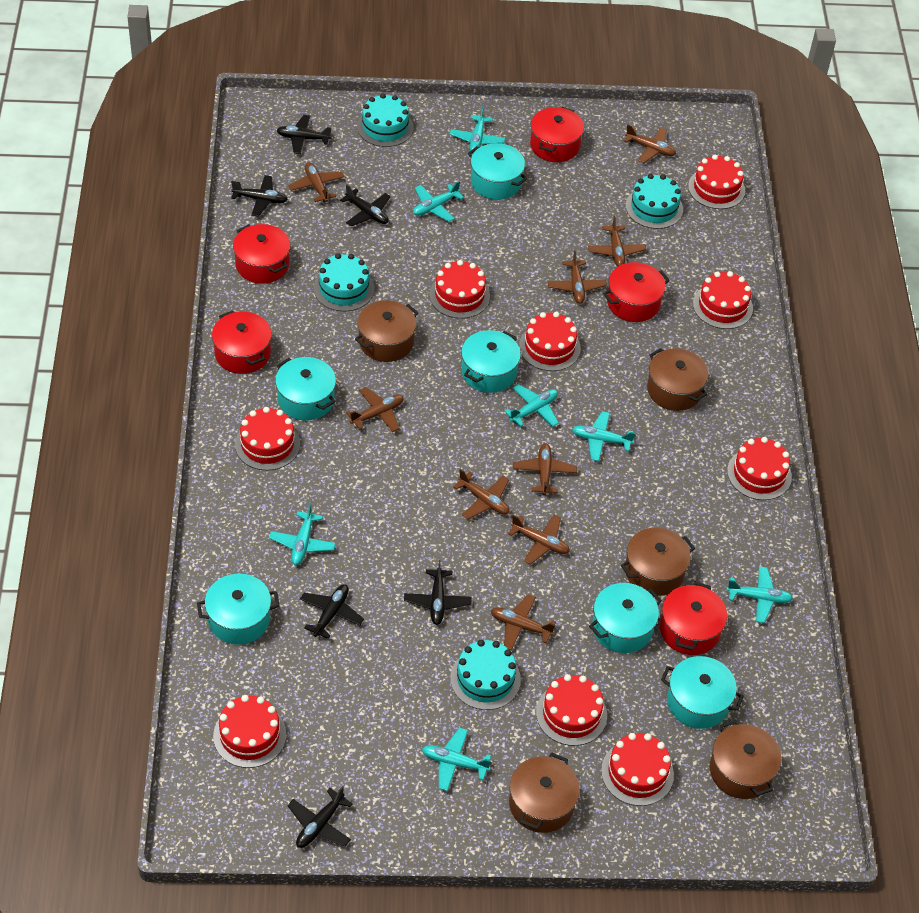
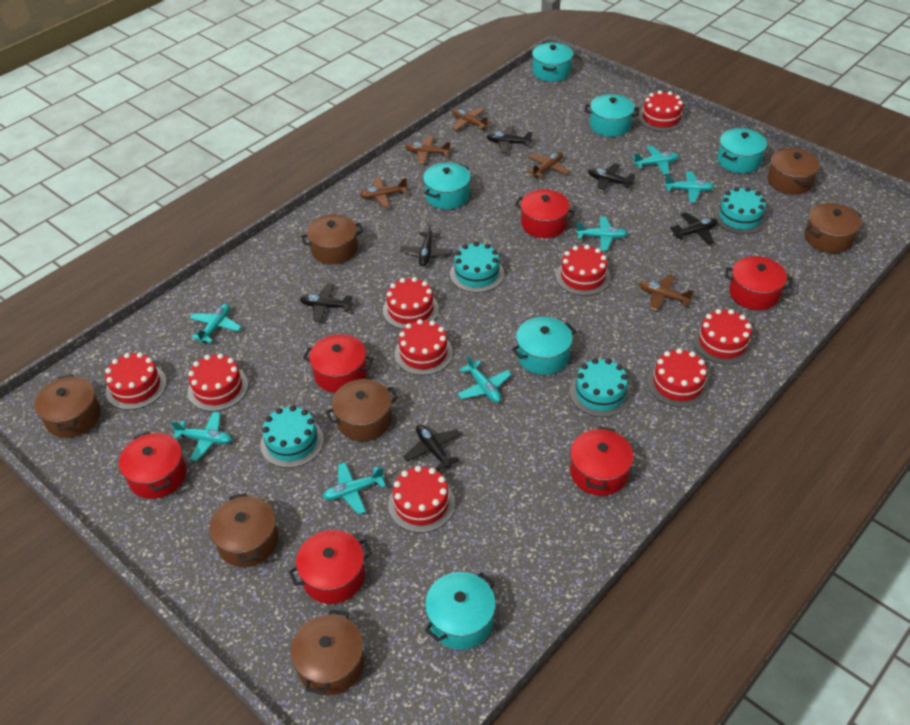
brown plane: 9 -> 5
brown pot: 5 -> 7
red pot: 5 -> 6

